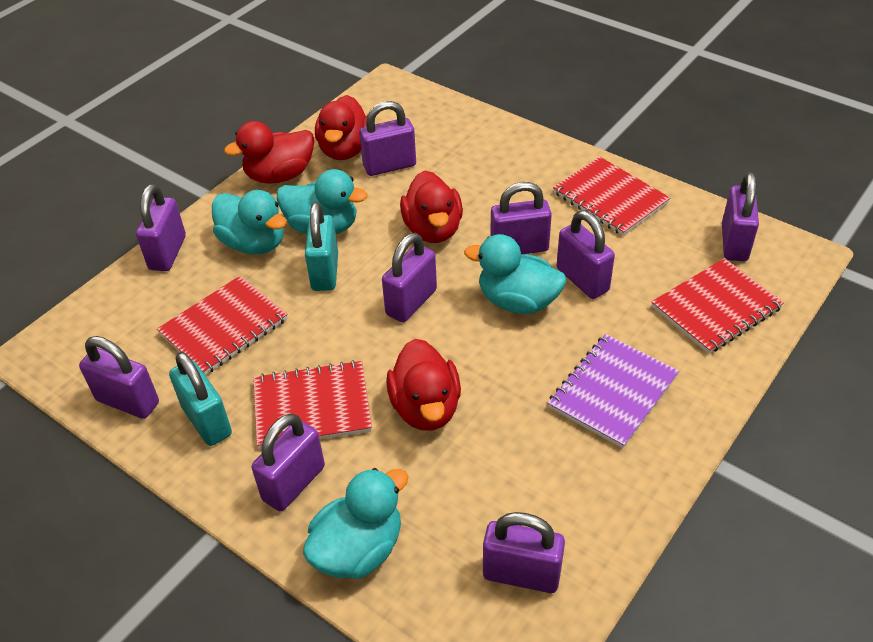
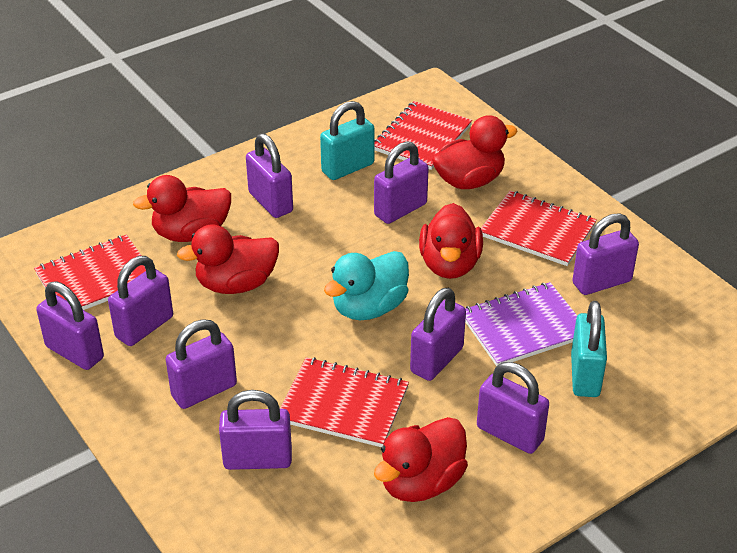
red duck: 4 -> 5
turquoise duck: 4 -> 1

